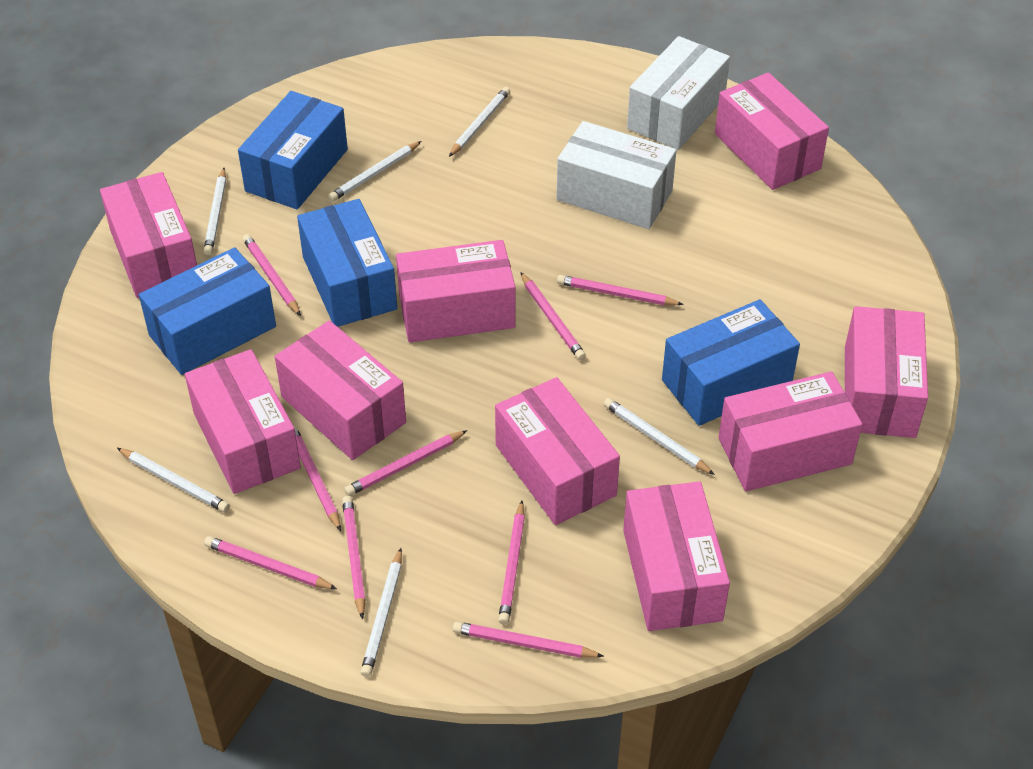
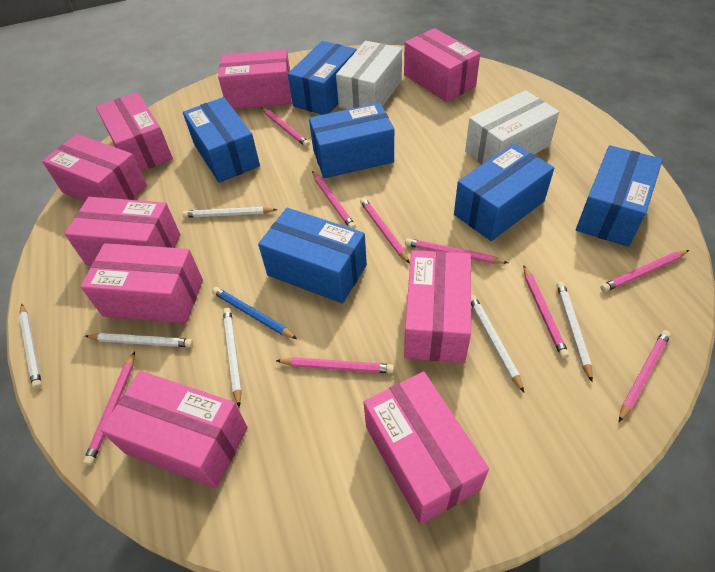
blue box: 4 -> 6
blue pencil: 0 -> 1

